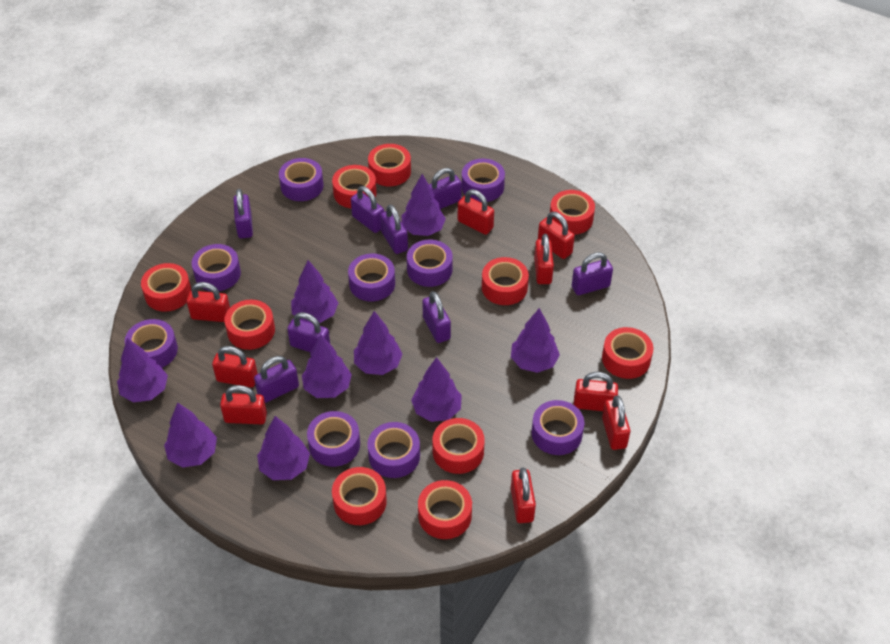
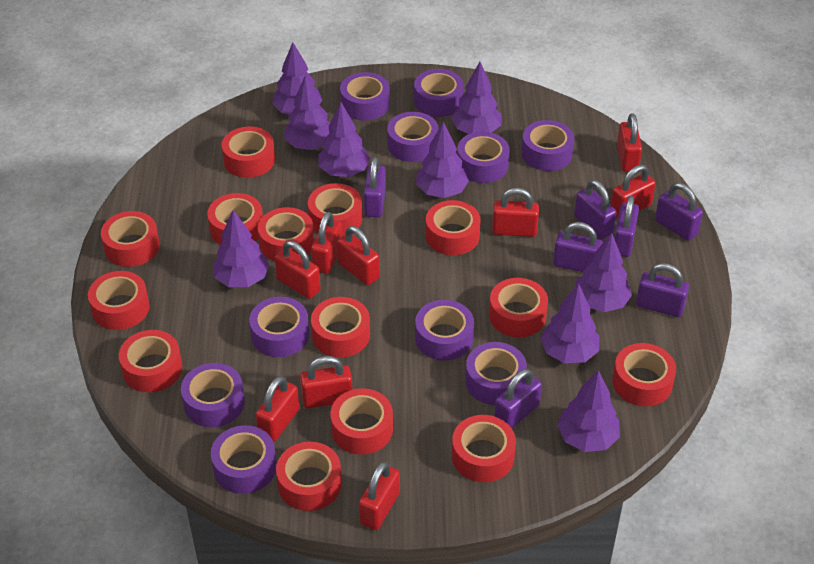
purple padlock: 8 -> 7
purple tape: 9 -> 10
red tape: 10 -> 14

